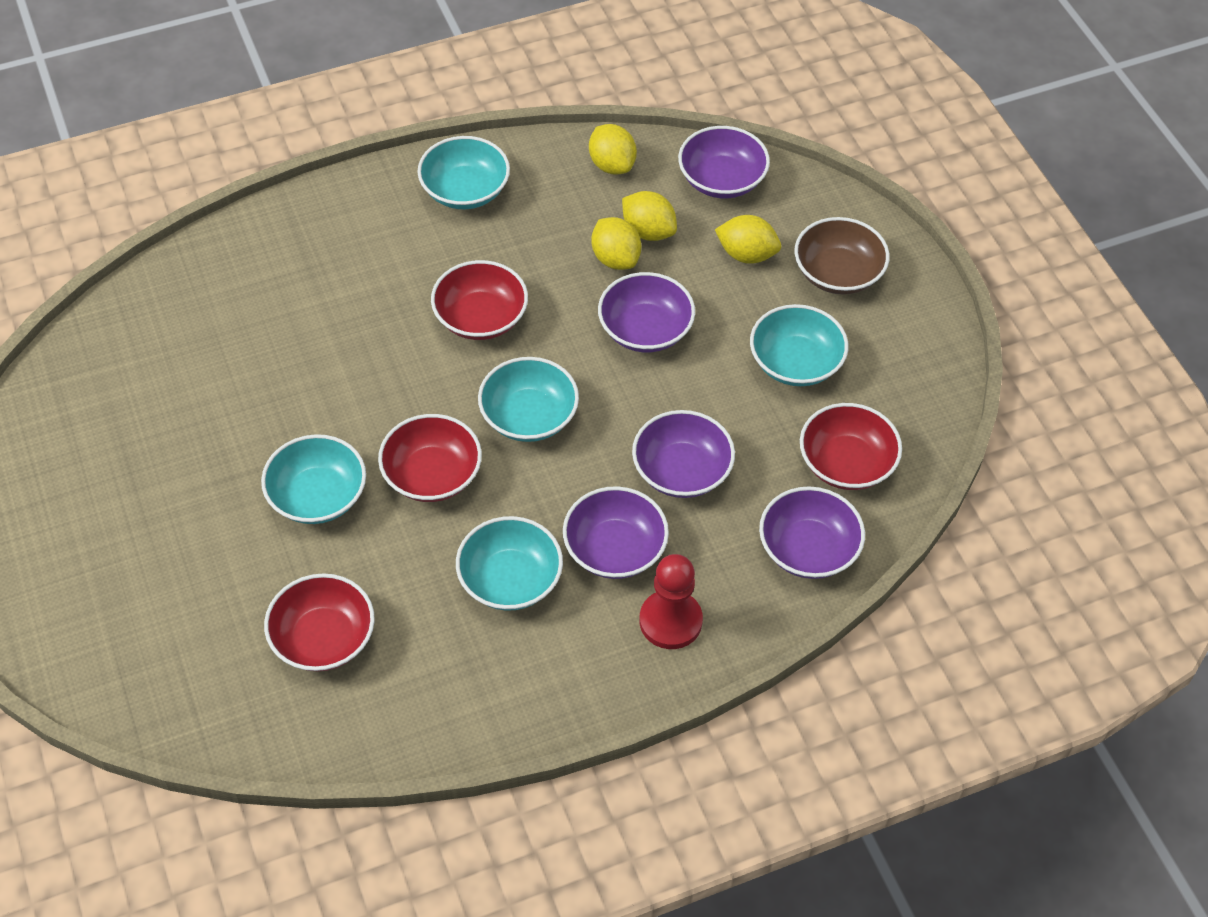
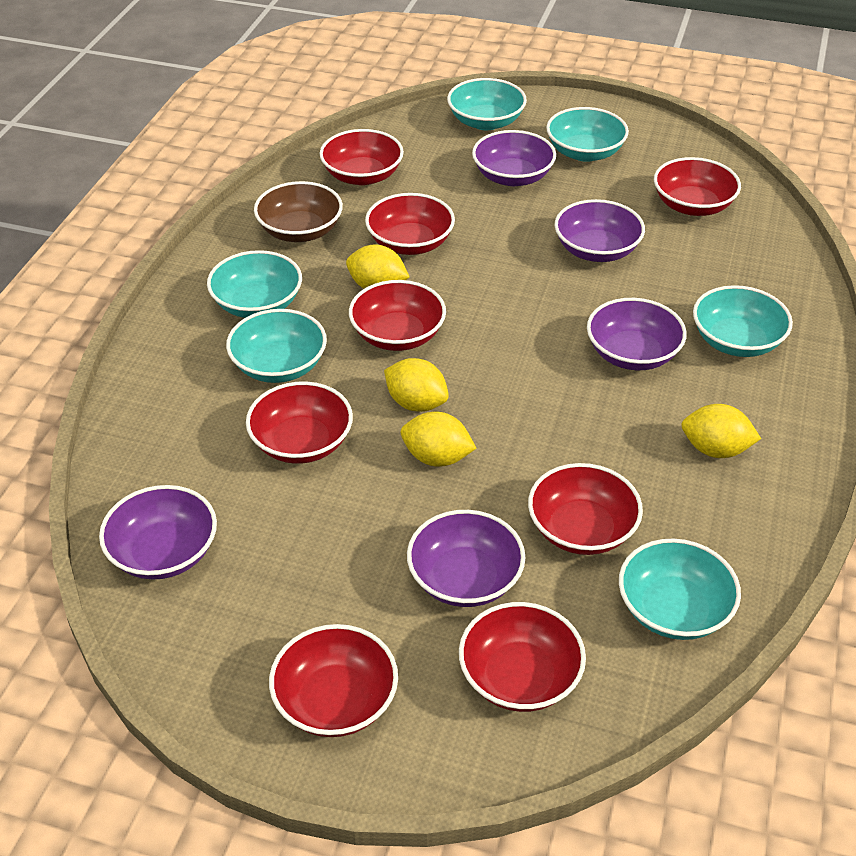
red bowl: 4 -> 8
red pawn: 1 -> 0
turquoise bowl: 5 -> 6

